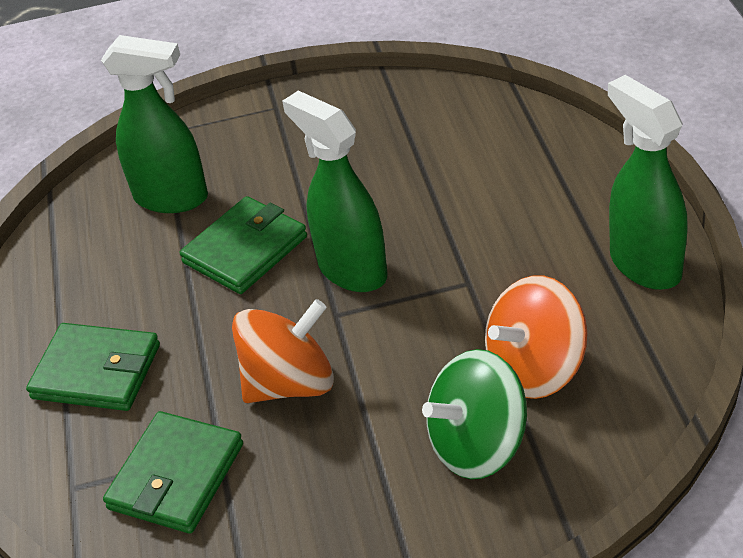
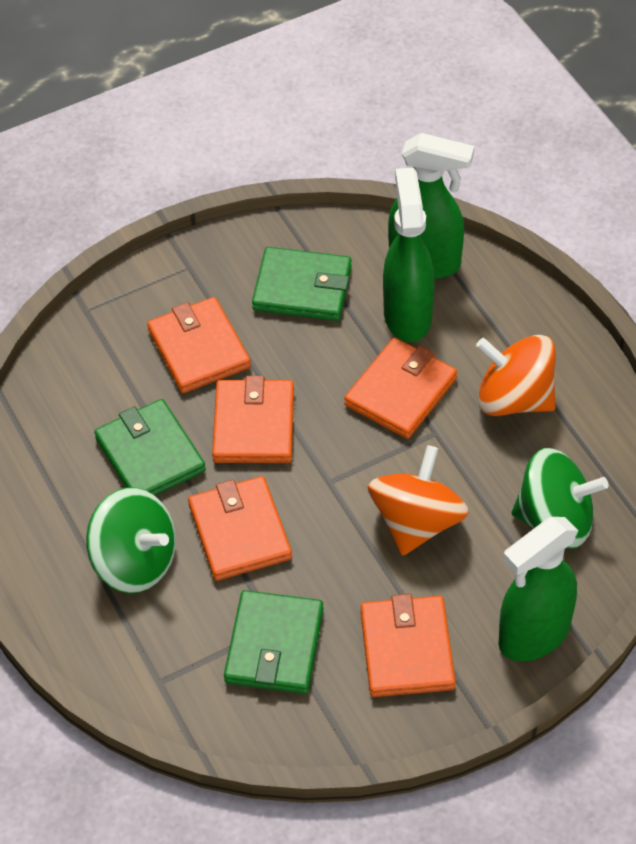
green spinning top: 1 -> 2
orange wallet: 0 -> 5

